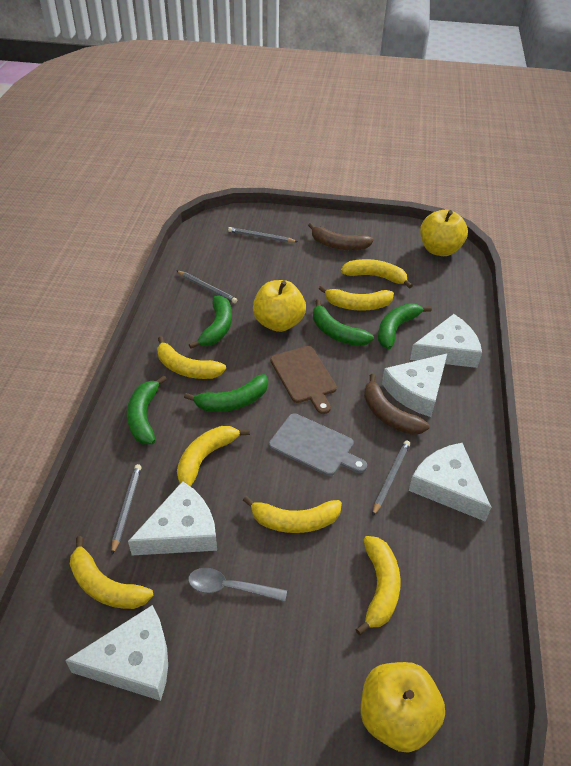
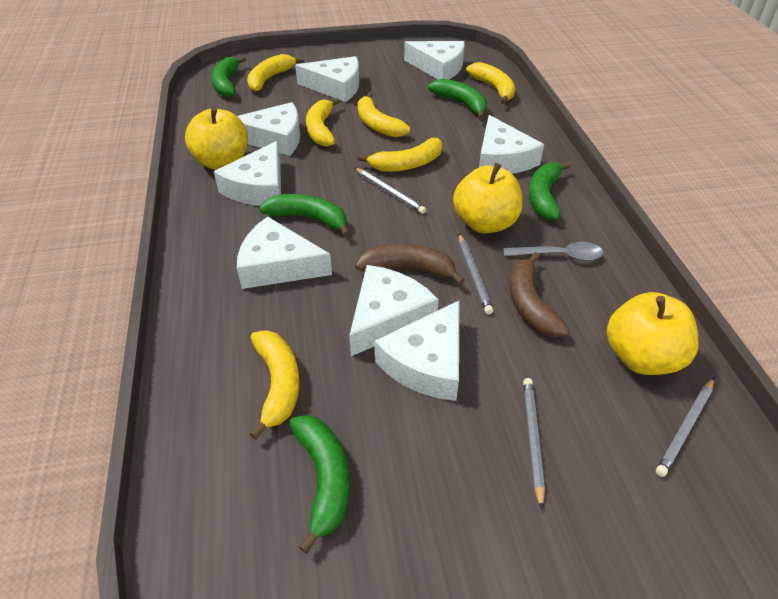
brown cutting board: 1 -> 0
grey cutting board: 1 -> 0
white cheese: 5 -> 8
yellow banana: 7 -> 6

